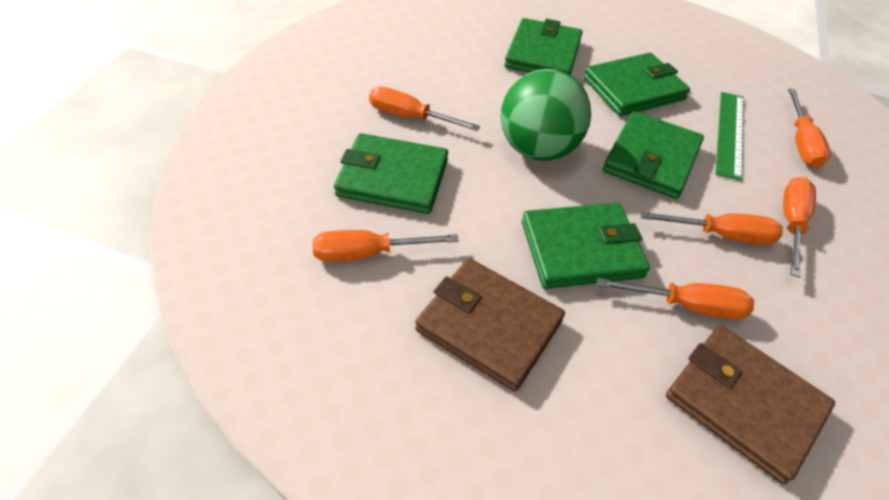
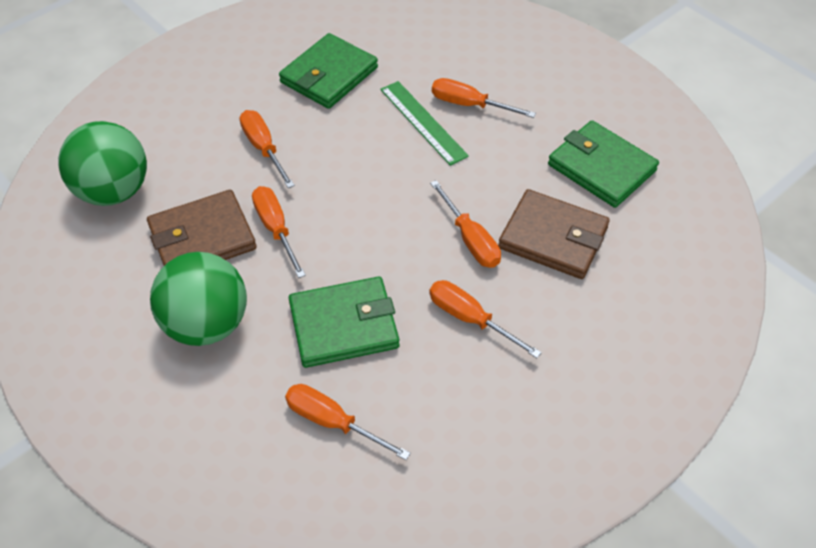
green ball: 1 -> 2
green wallet: 5 -> 3

